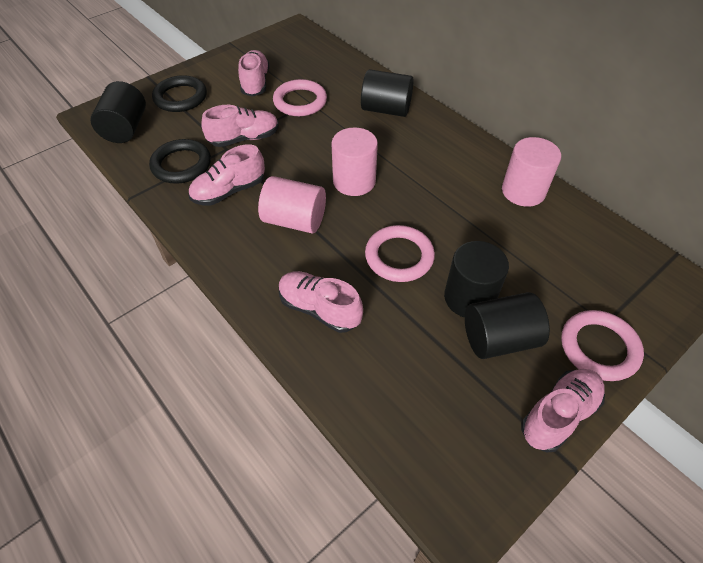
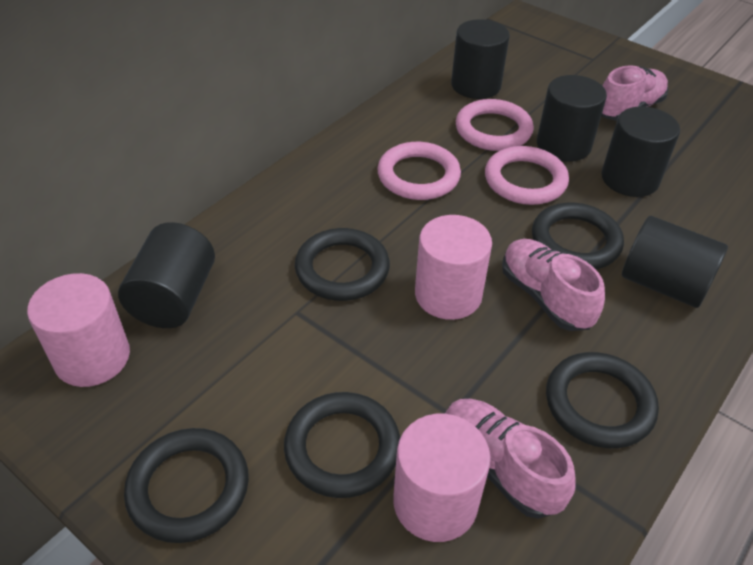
black cylinder: 4 -> 5
black ring: 2 -> 5
pink shoe: 5 -> 3

